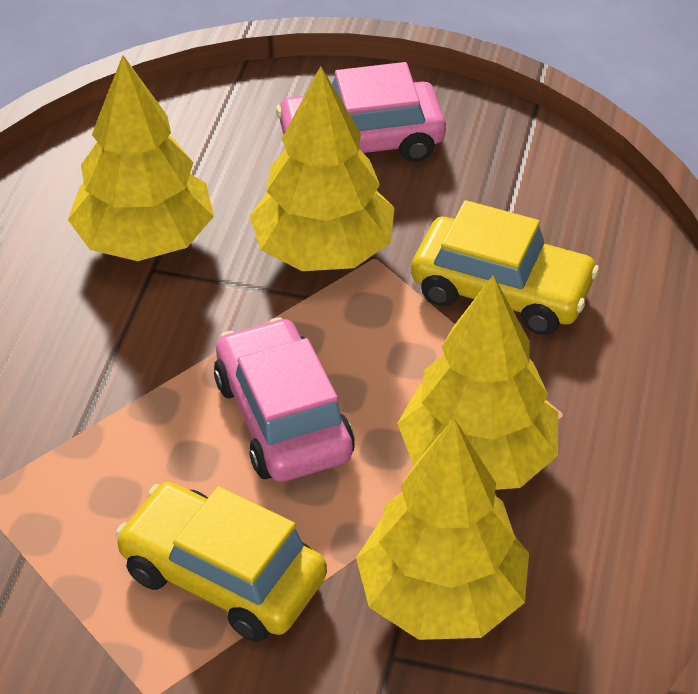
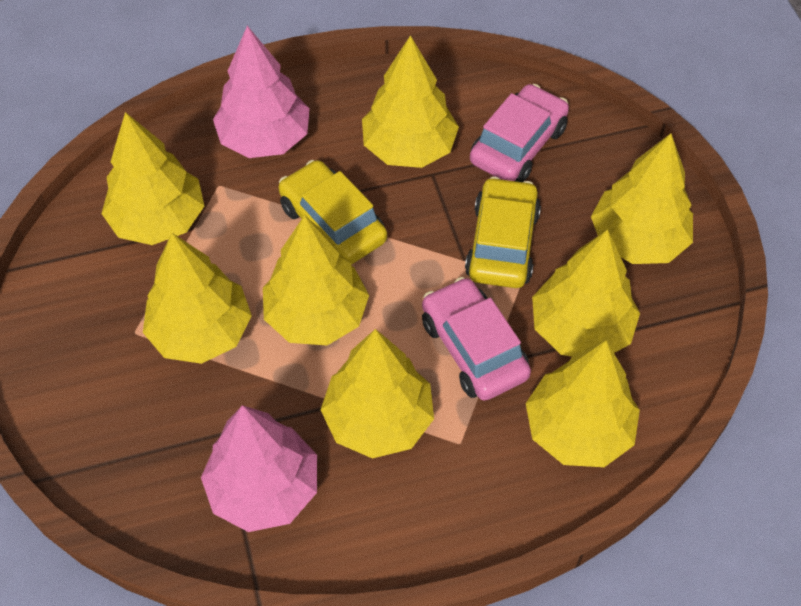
pink tree: 0 -> 2
yellow tree: 4 -> 8

